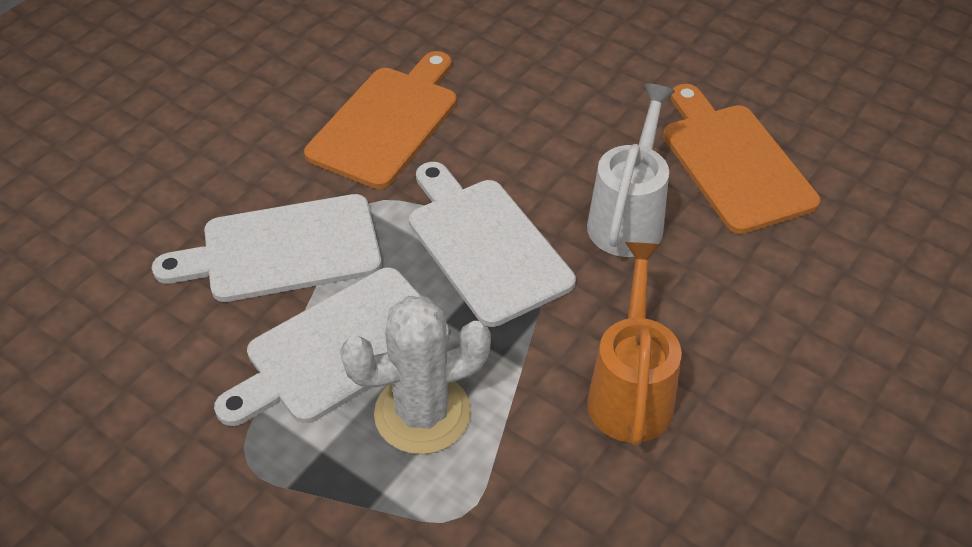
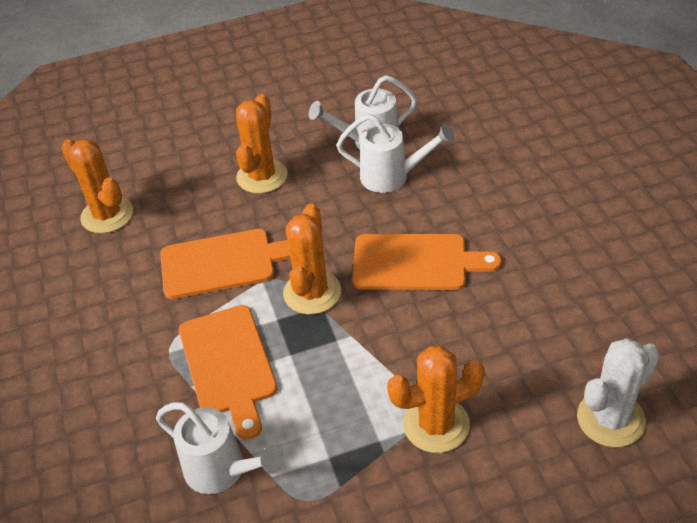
orange cactus: 0 -> 4
orange cutting board: 2 -> 3
orange watering can: 1 -> 0
white cutting board: 3 -> 0
white watering can: 1 -> 3

